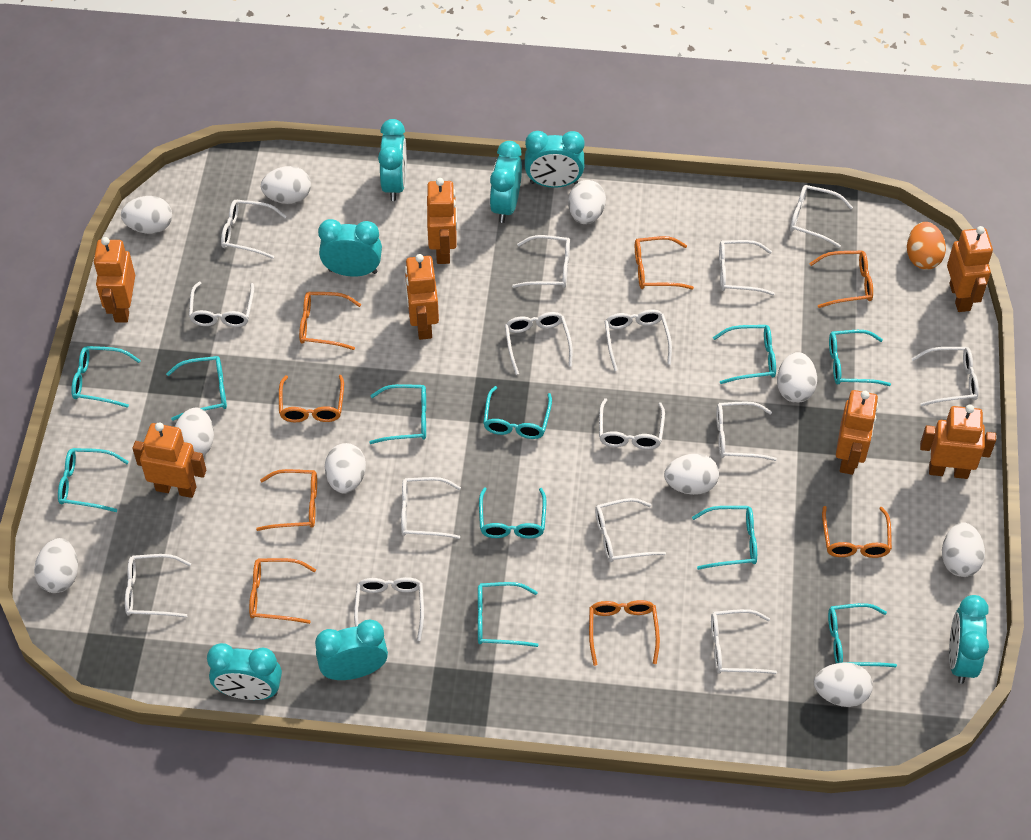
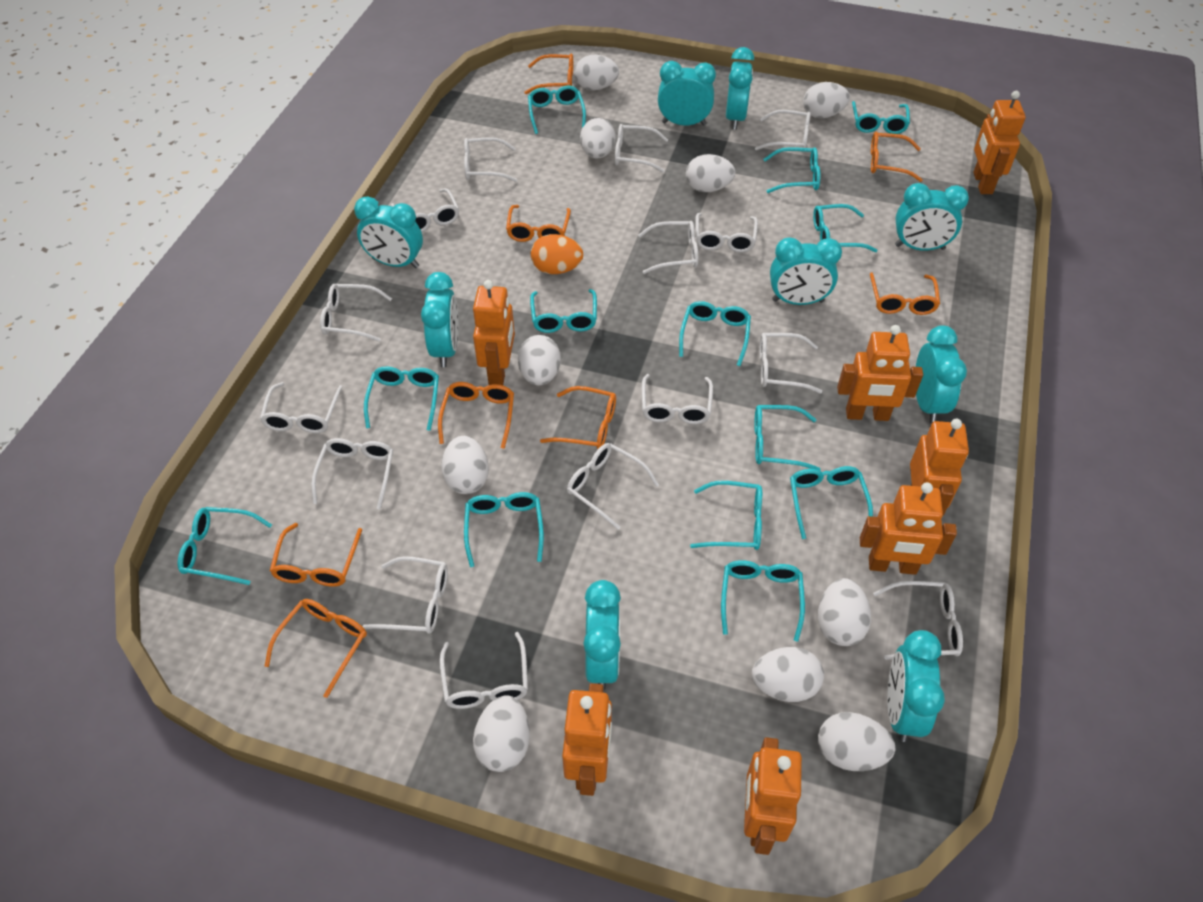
turquoise clock: 7 -> 9
turquoise glasses: 11 -> 13

